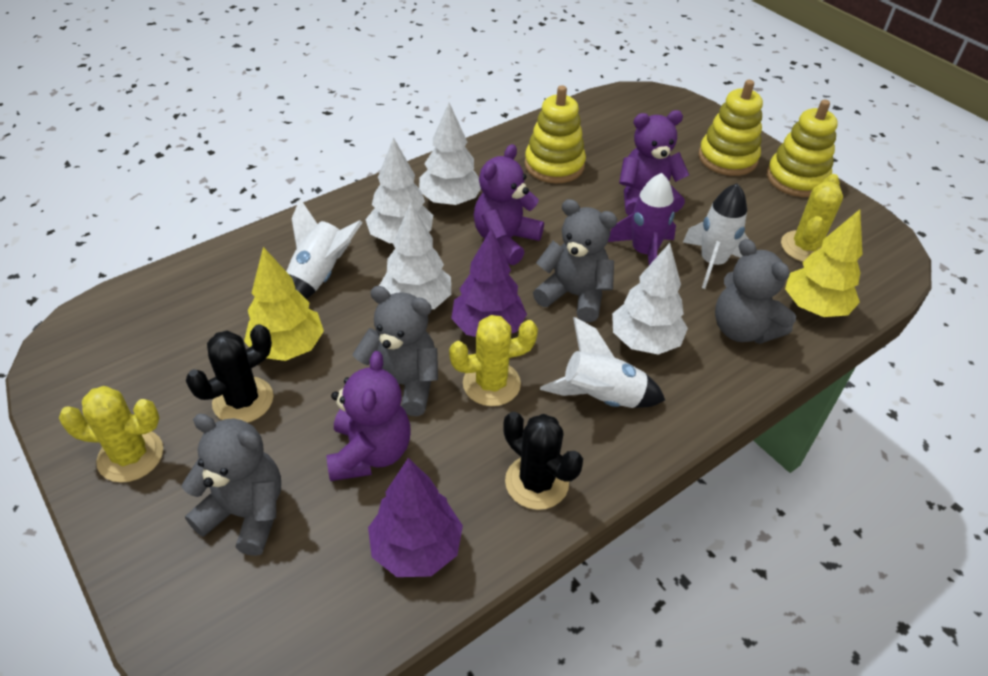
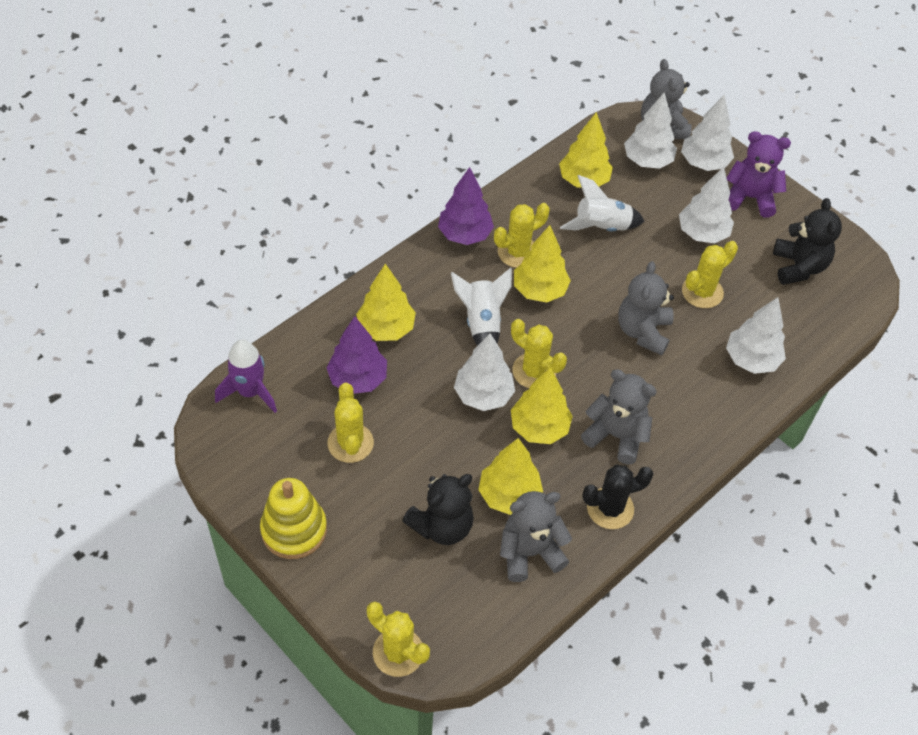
black cactus: 2 -> 1
black teddy bear: 0 -> 2
purple teddy bear: 3 -> 1
white rocket: 3 -> 2
white tree: 4 -> 5
yellow cactus: 3 -> 5
yellow stacking toy: 3 -> 1
yellow tree: 2 -> 5

